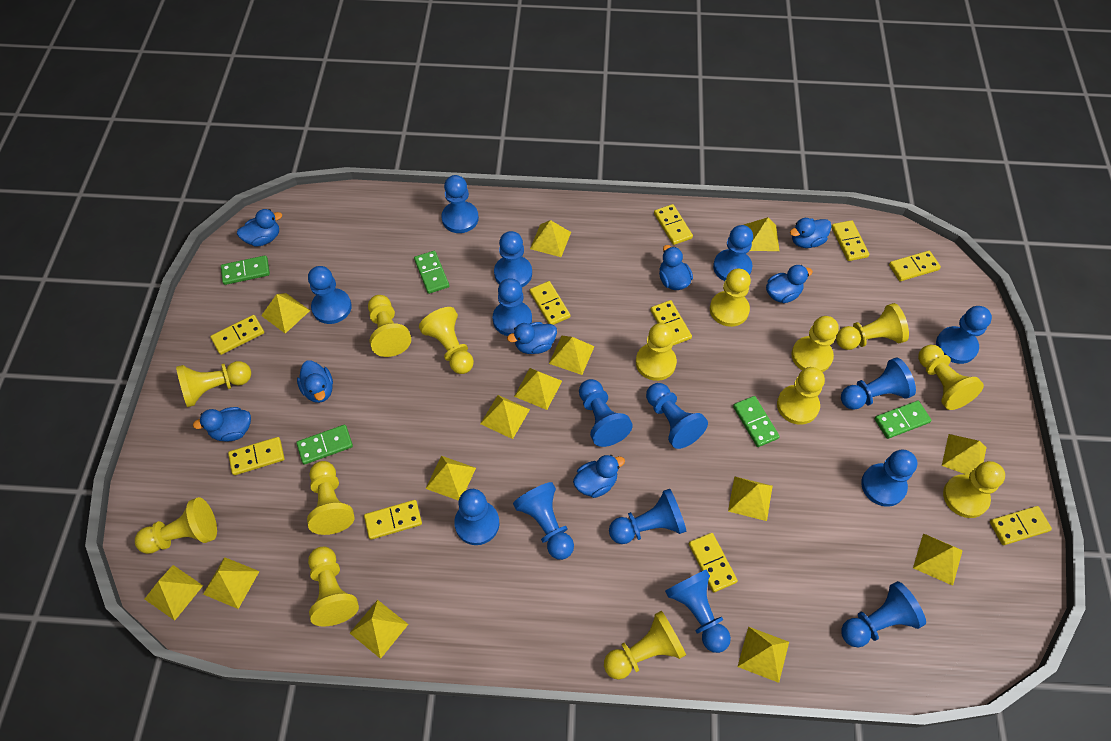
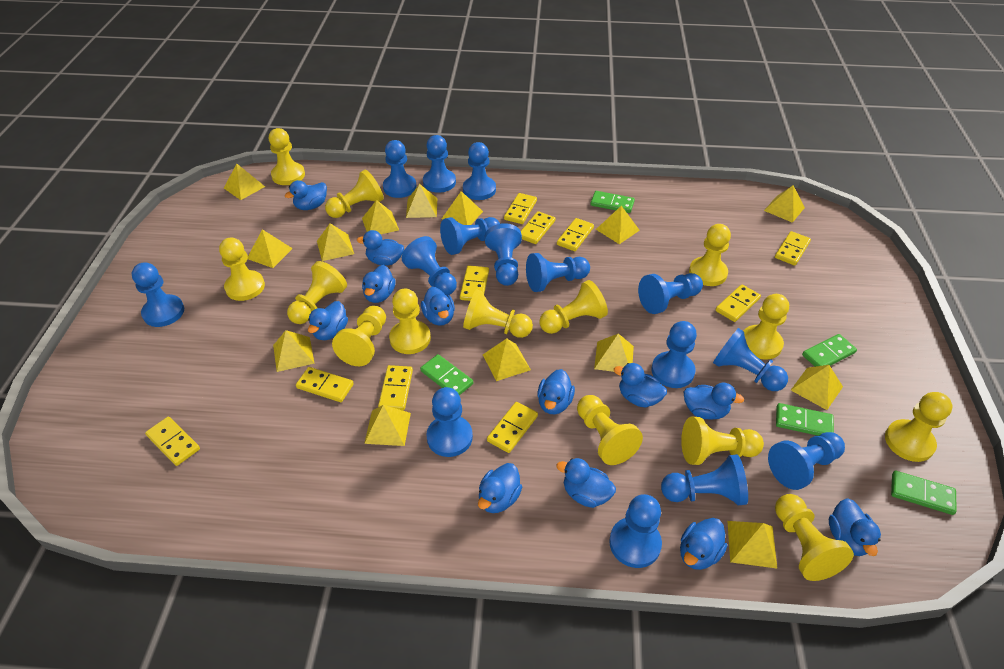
blue duck: 8 -> 12

